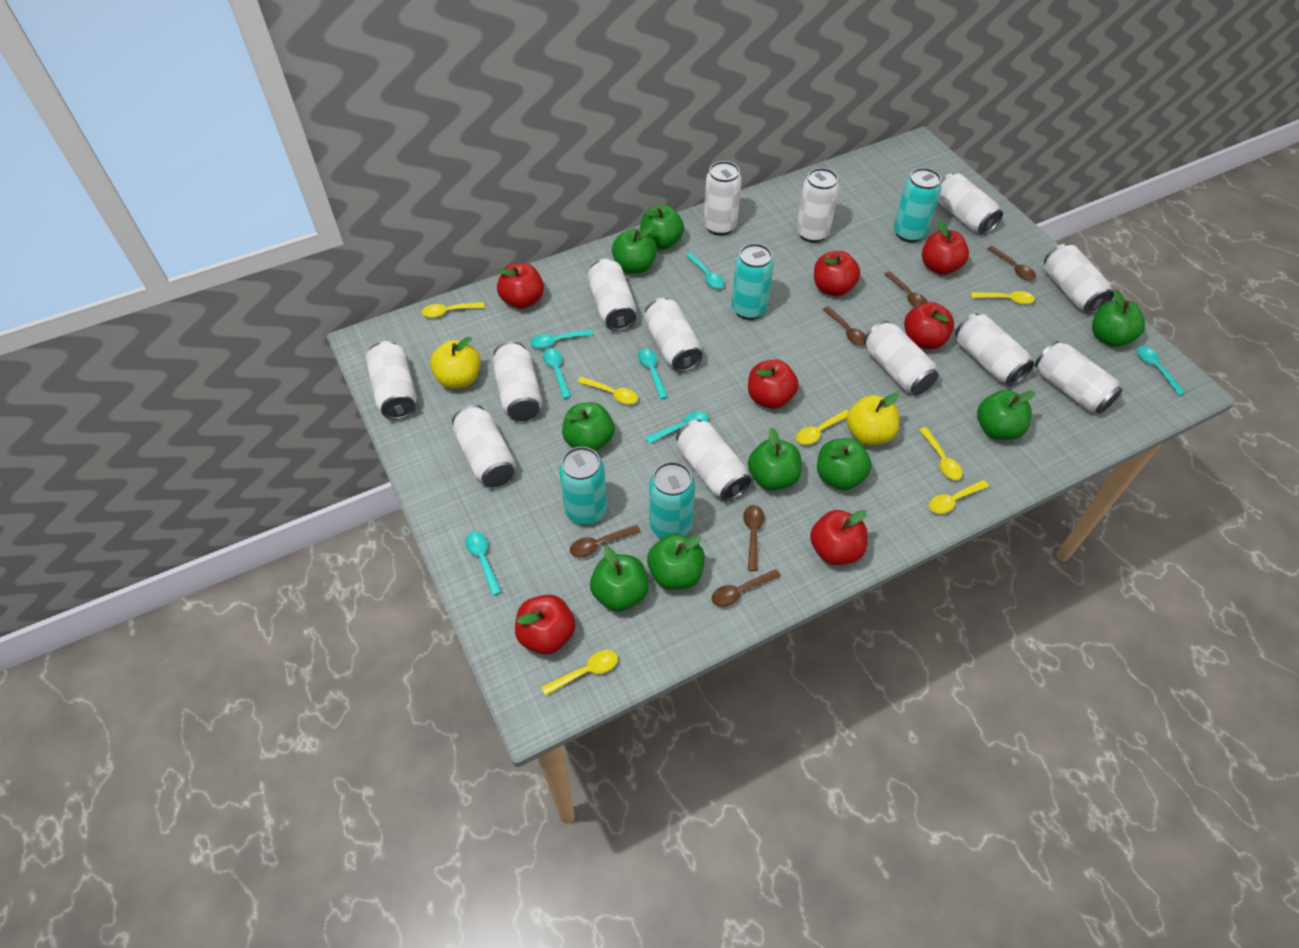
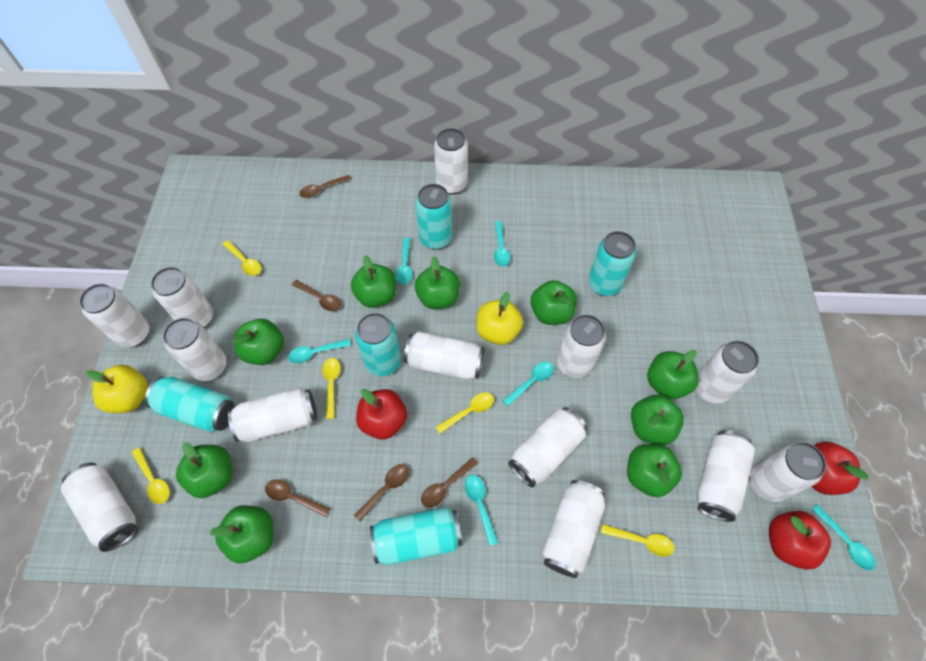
brown spoon: 6 -> 5
red apple: 7 -> 3
turquoise can: 4 -> 5
turquoise spoon: 7 -> 6
yellow spoon: 7 -> 5

